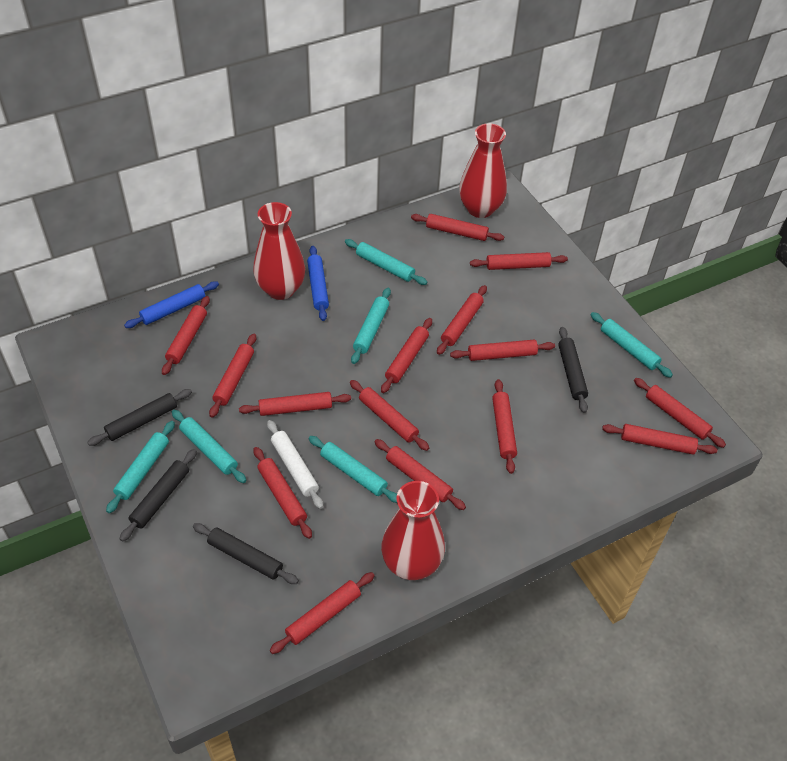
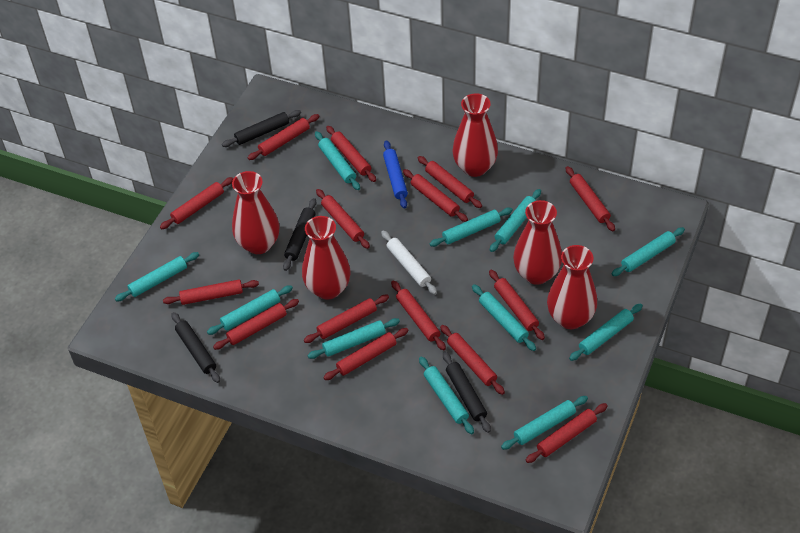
blue rolling pin: 2 -> 1
red vase: 3 -> 5
turquoise rolling pin: 6 -> 11

